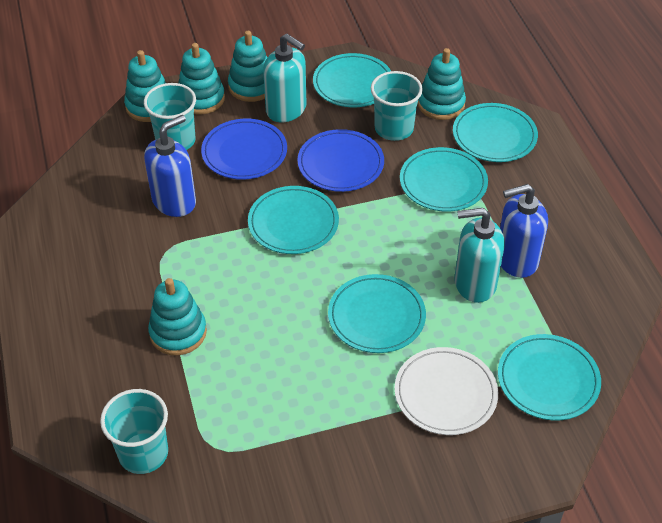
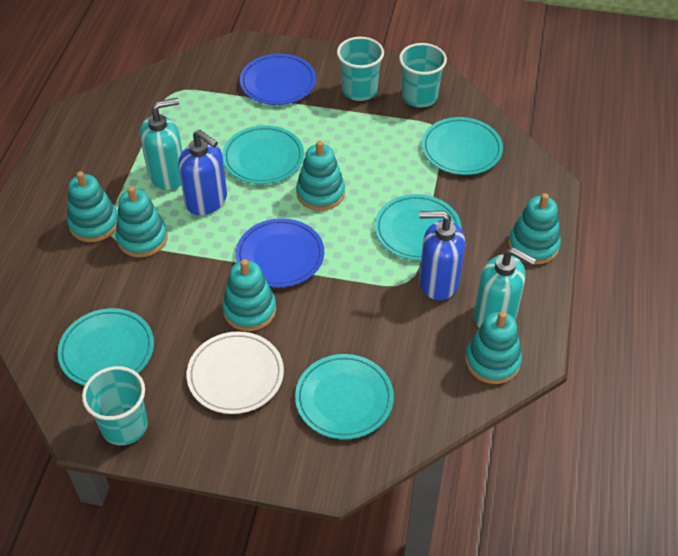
turquoise plate: 6 -> 5
turquoise stacking toy: 5 -> 6

